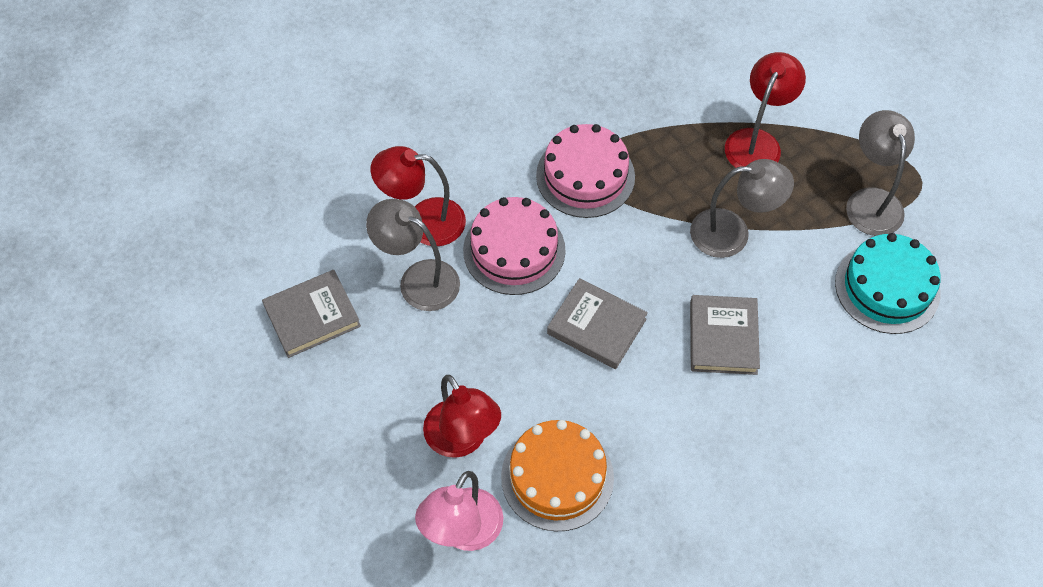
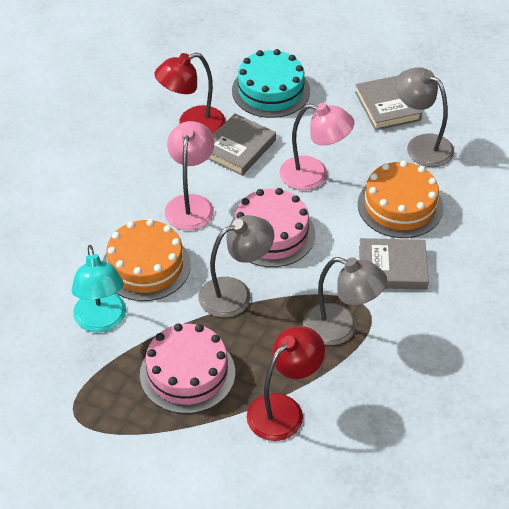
orange cake: 1 -> 2
pink lamp: 1 -> 2
red lamp: 3 -> 2
turquoise lamp: 0 -> 1

